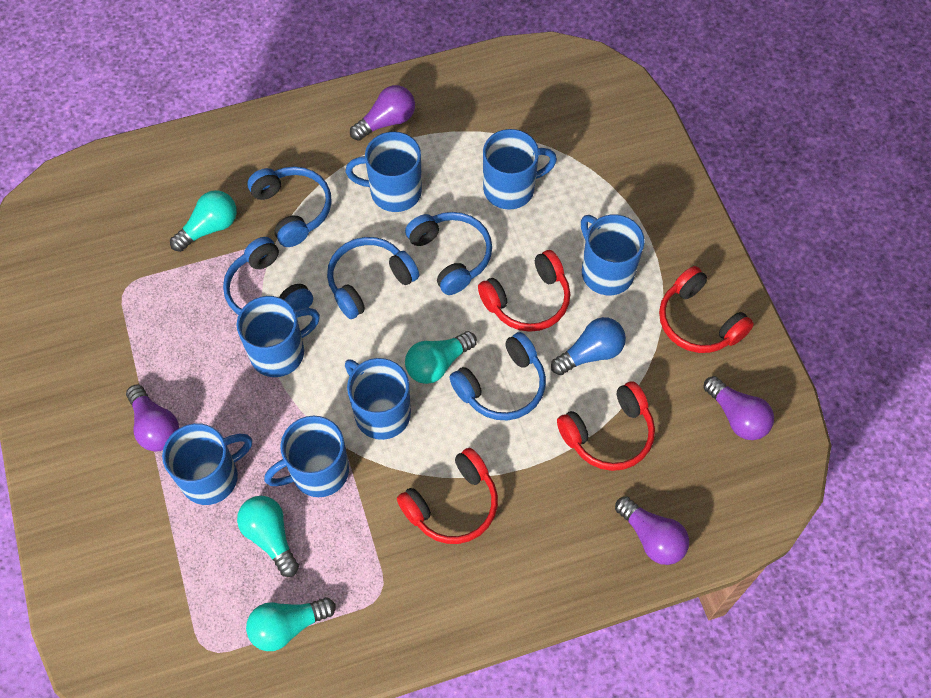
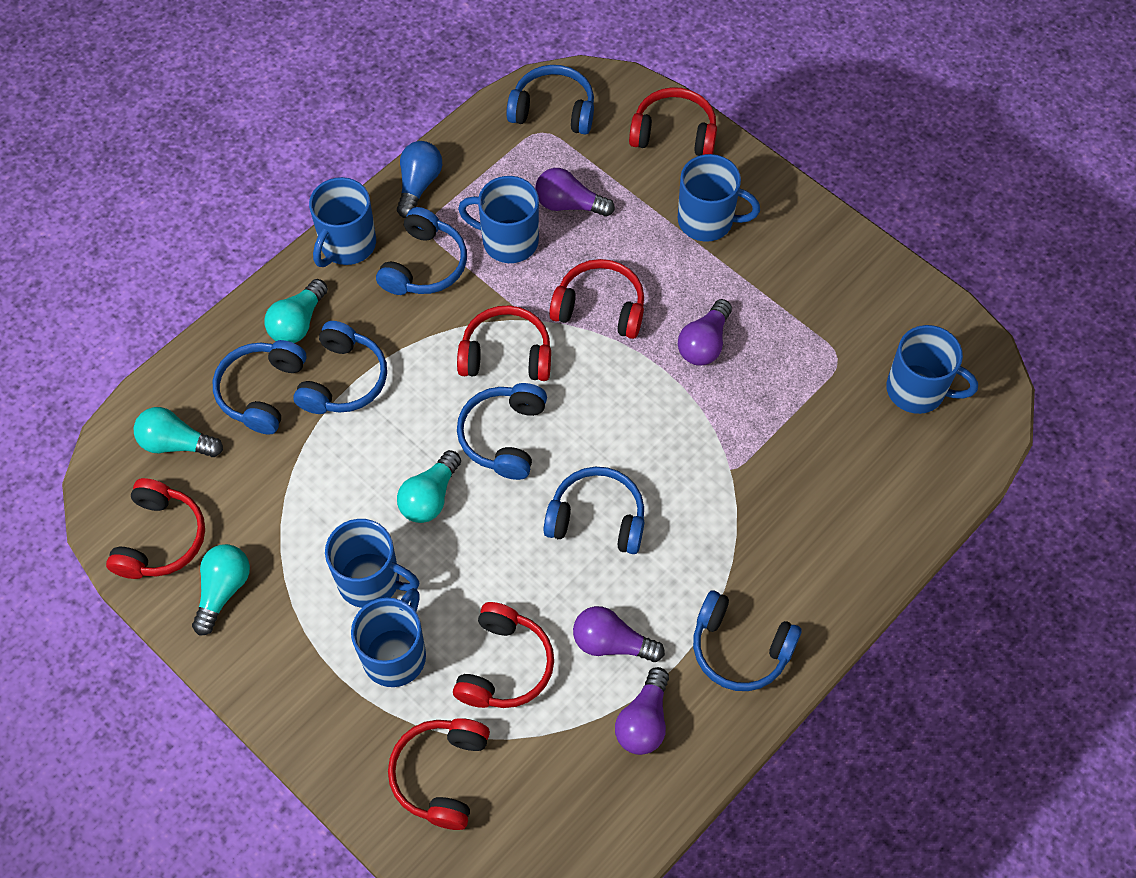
blue headphones: 5 -> 7
blue mug: 7 -> 6
red headphones: 4 -> 6

